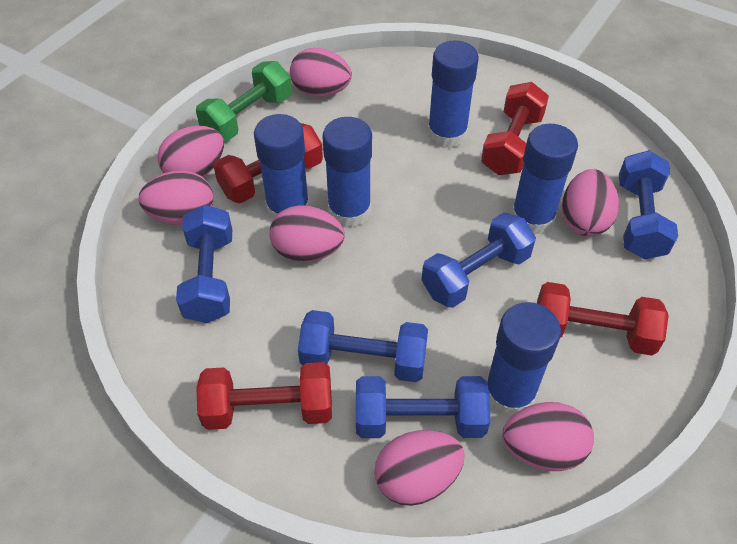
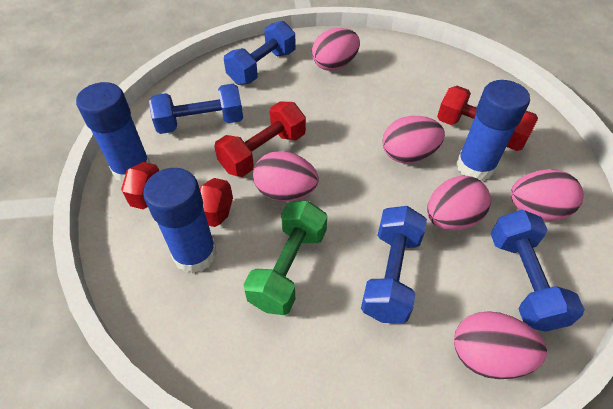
blue dumbbell: 5 -> 4
blue glue stick: 5 -> 3
pink egg: 7 -> 6
red dumbbell: 4 -> 3

